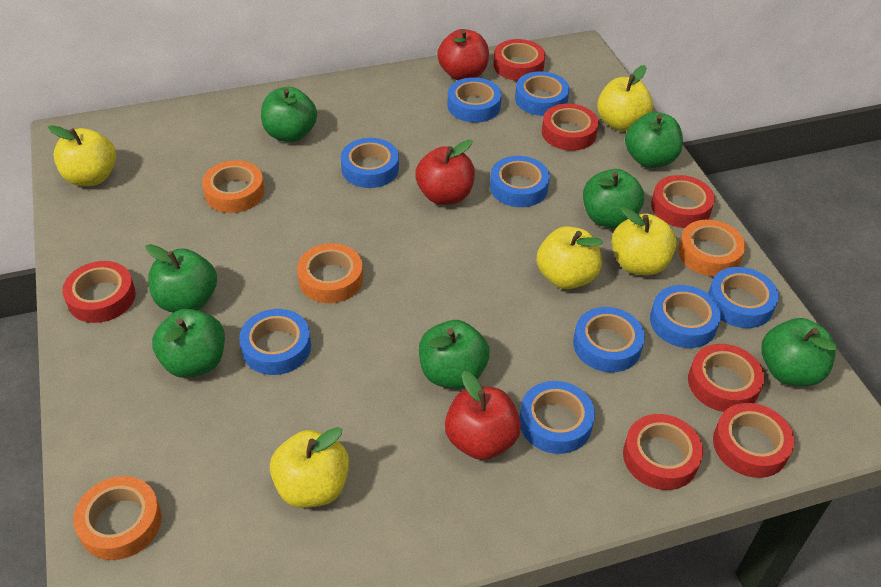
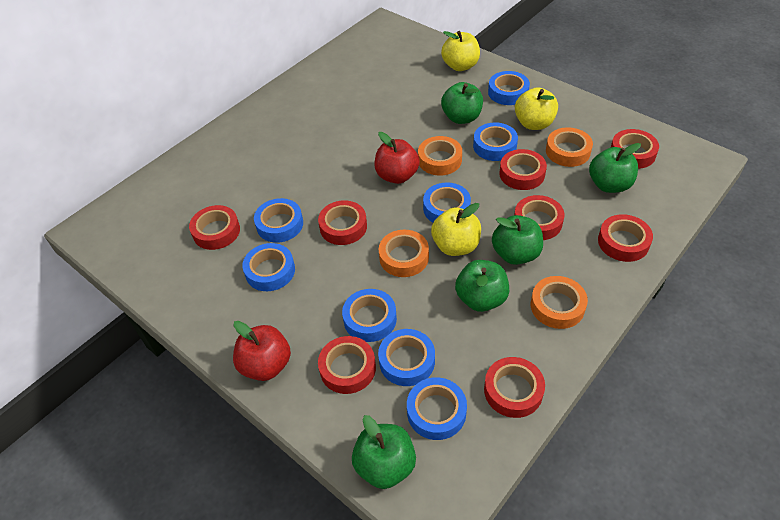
blue tape: 9 -> 8
green apple: 7 -> 5
red apple: 3 -> 2
red tape: 7 -> 8
yellow apple: 5 -> 3

